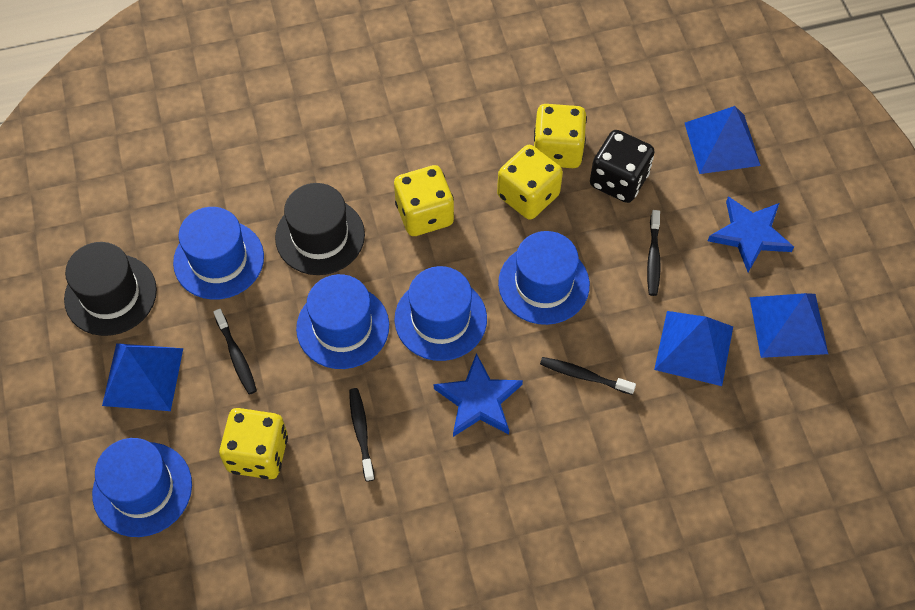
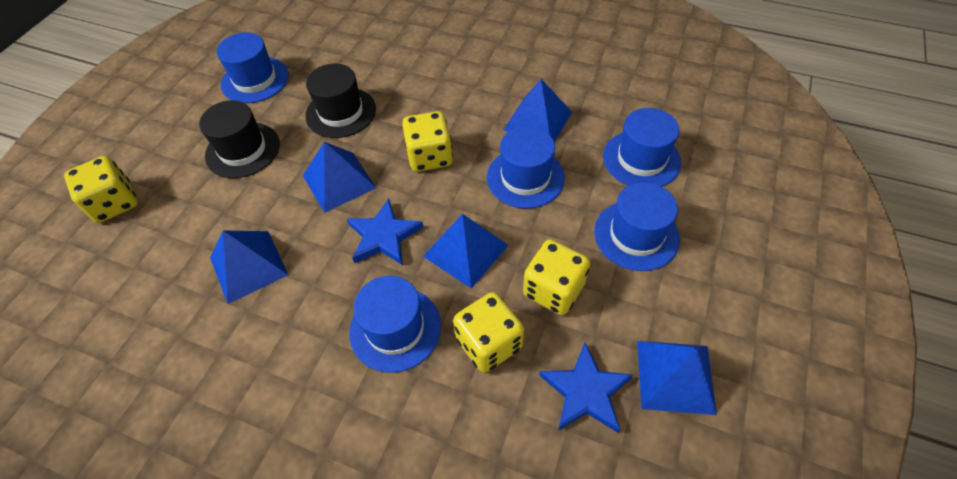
black dice: 1 -> 0
black toothbrush: 4 -> 0
blue pyramid: 4 -> 5

